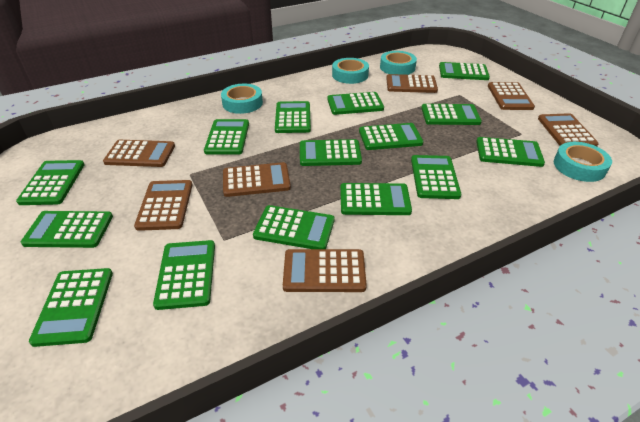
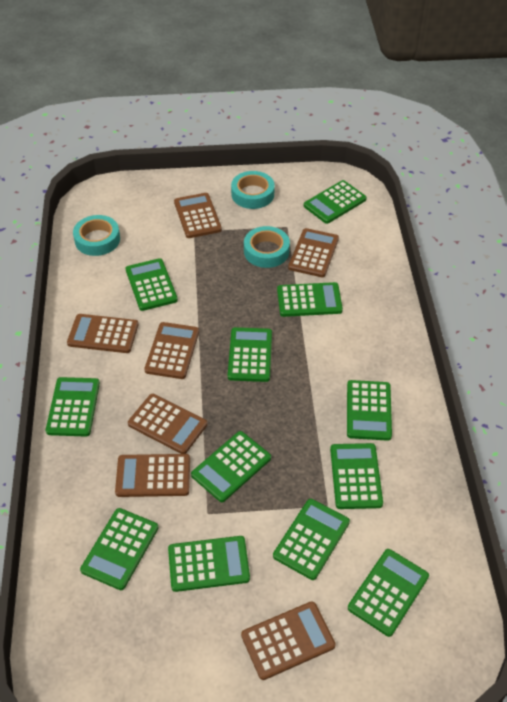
green calculator: 15 -> 12
turquoise tape: 4 -> 3

